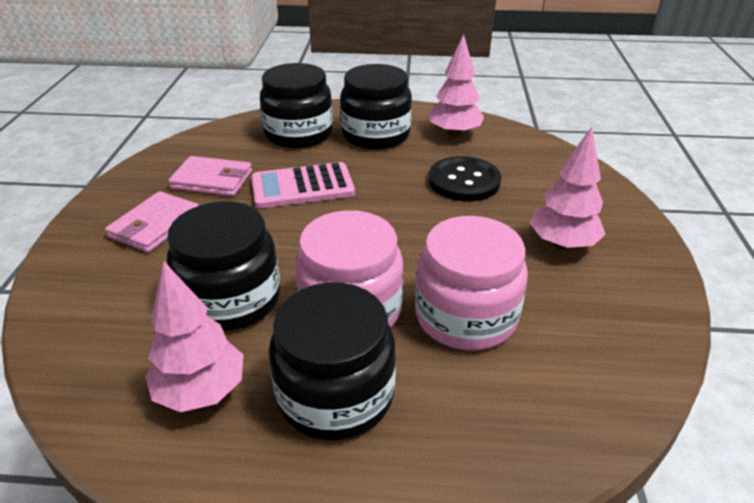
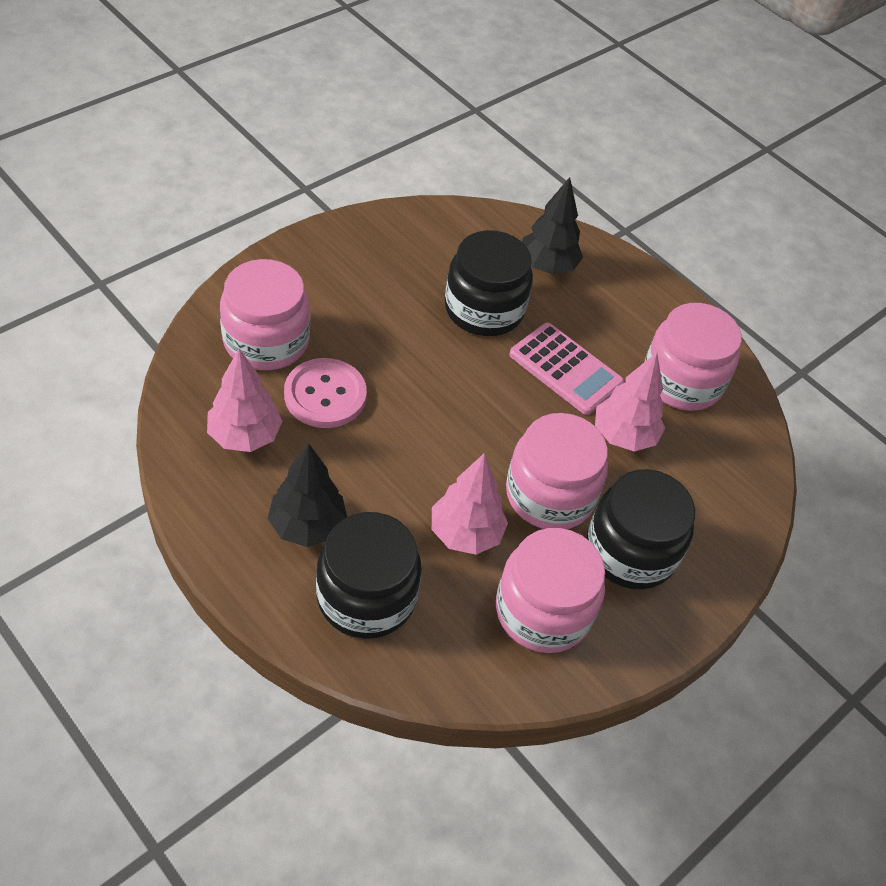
black button: 1 -> 0
black jar: 4 -> 3
black tree: 0 -> 2
pink button: 0 -> 1
pink jar: 2 -> 4
pink wallet: 2 -> 0

